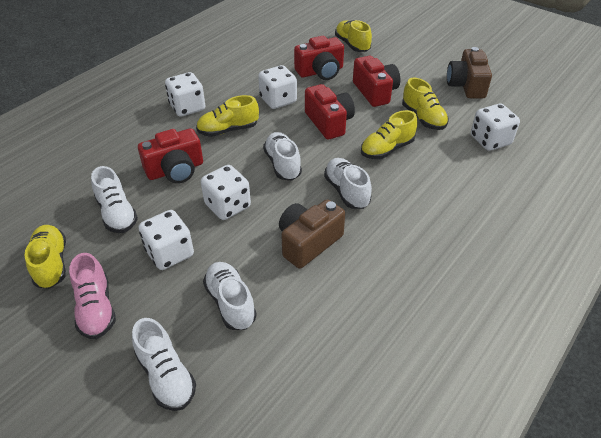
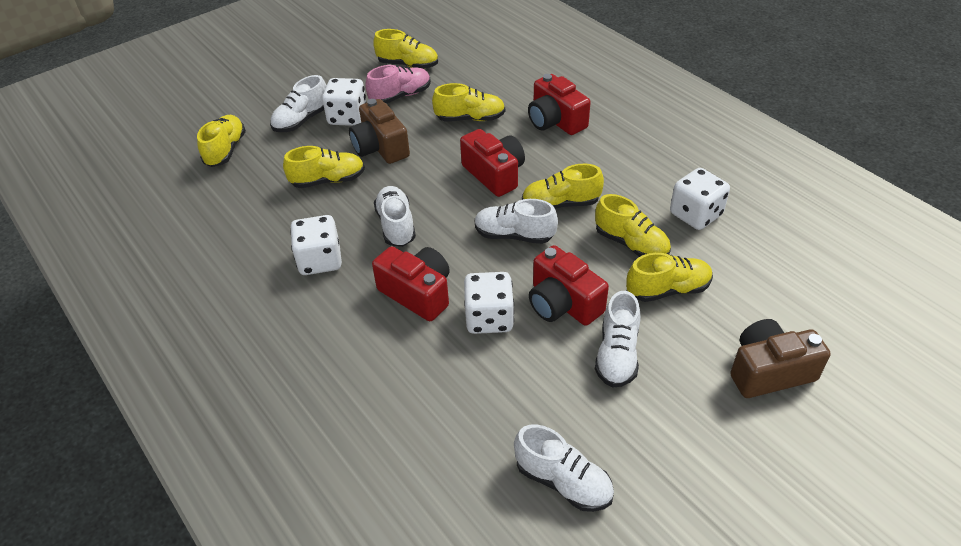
white dice: 5 -> 4
yellow shoe: 5 -> 7

